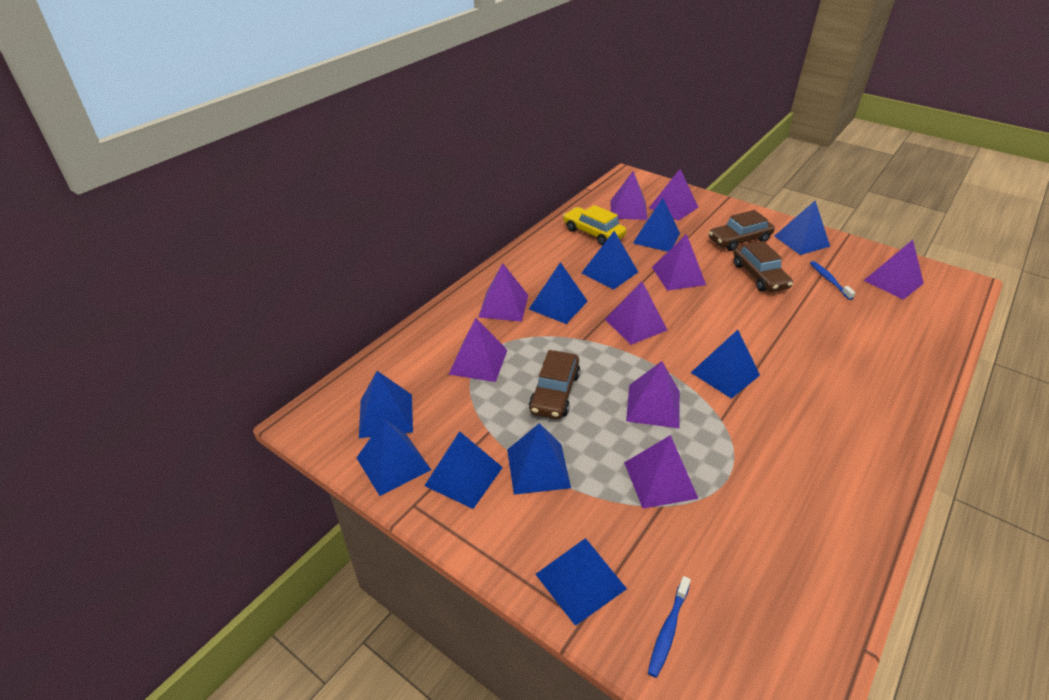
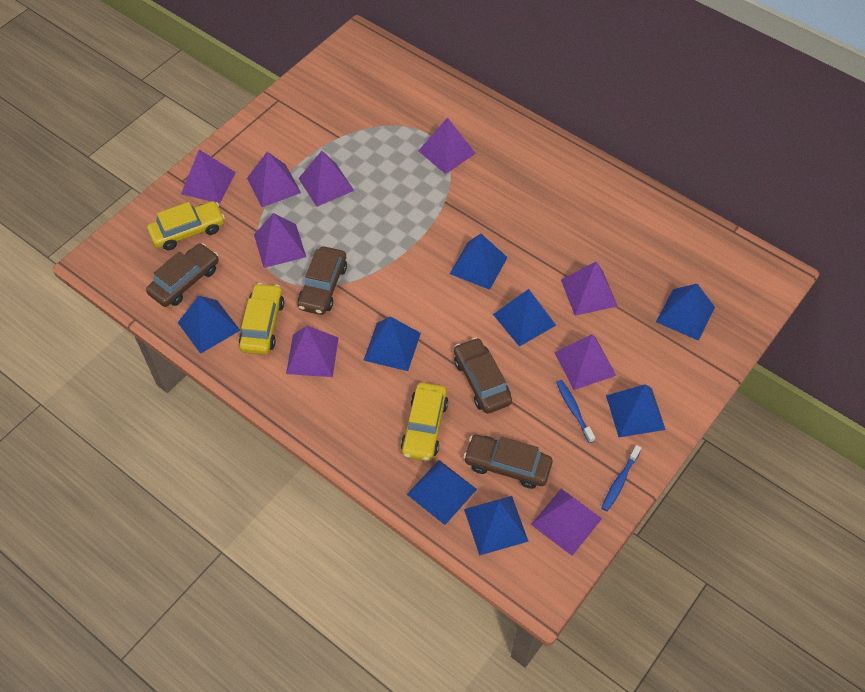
blue pyramid: 10 -> 8
brown car: 3 -> 4
yellow car: 1 -> 3

